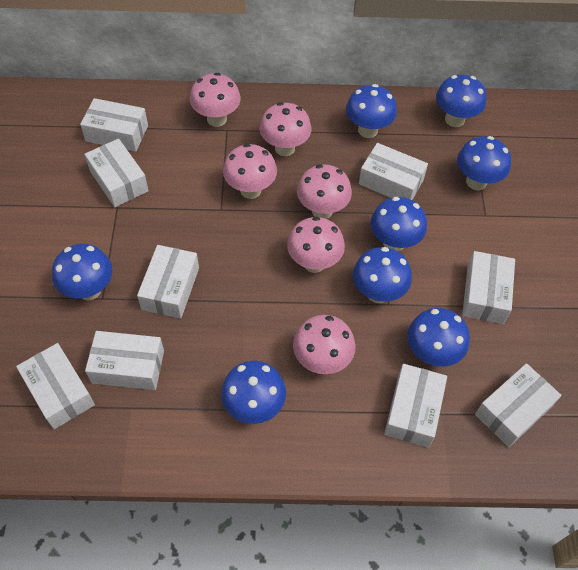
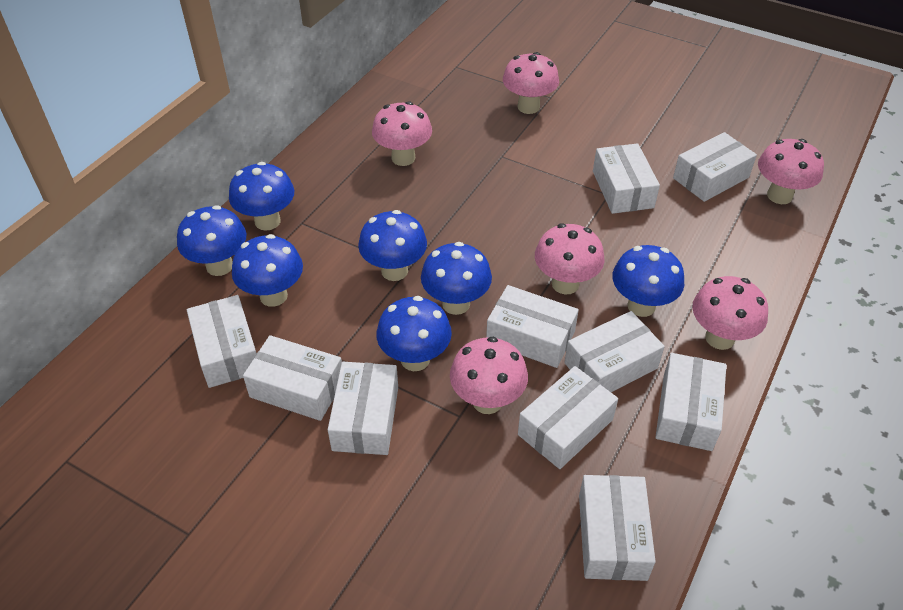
blue mushroom: 8 -> 7
white box: 9 -> 10

